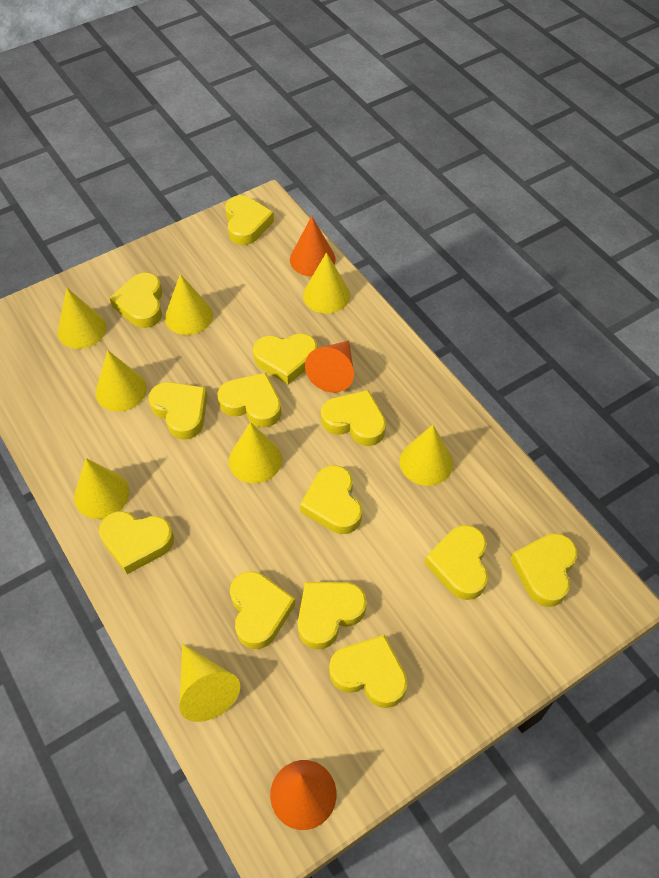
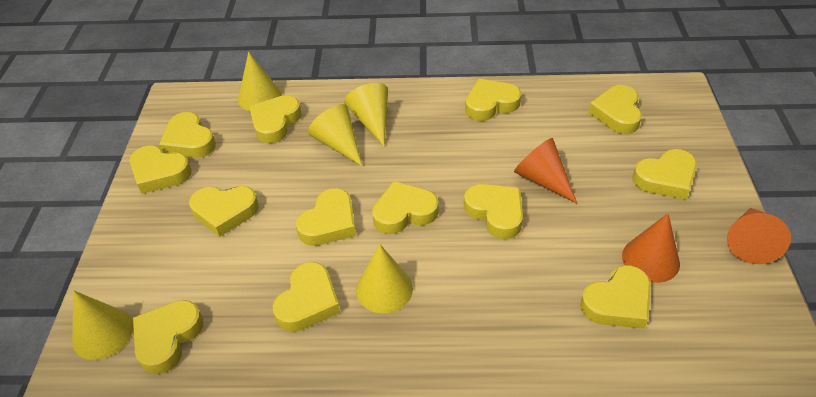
yellow cone: 8 -> 5

